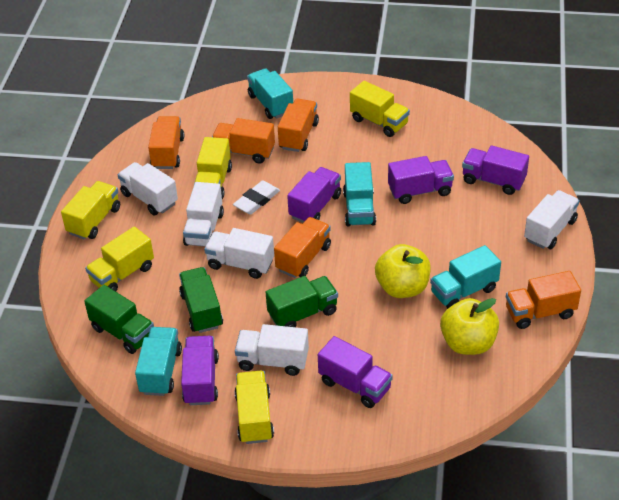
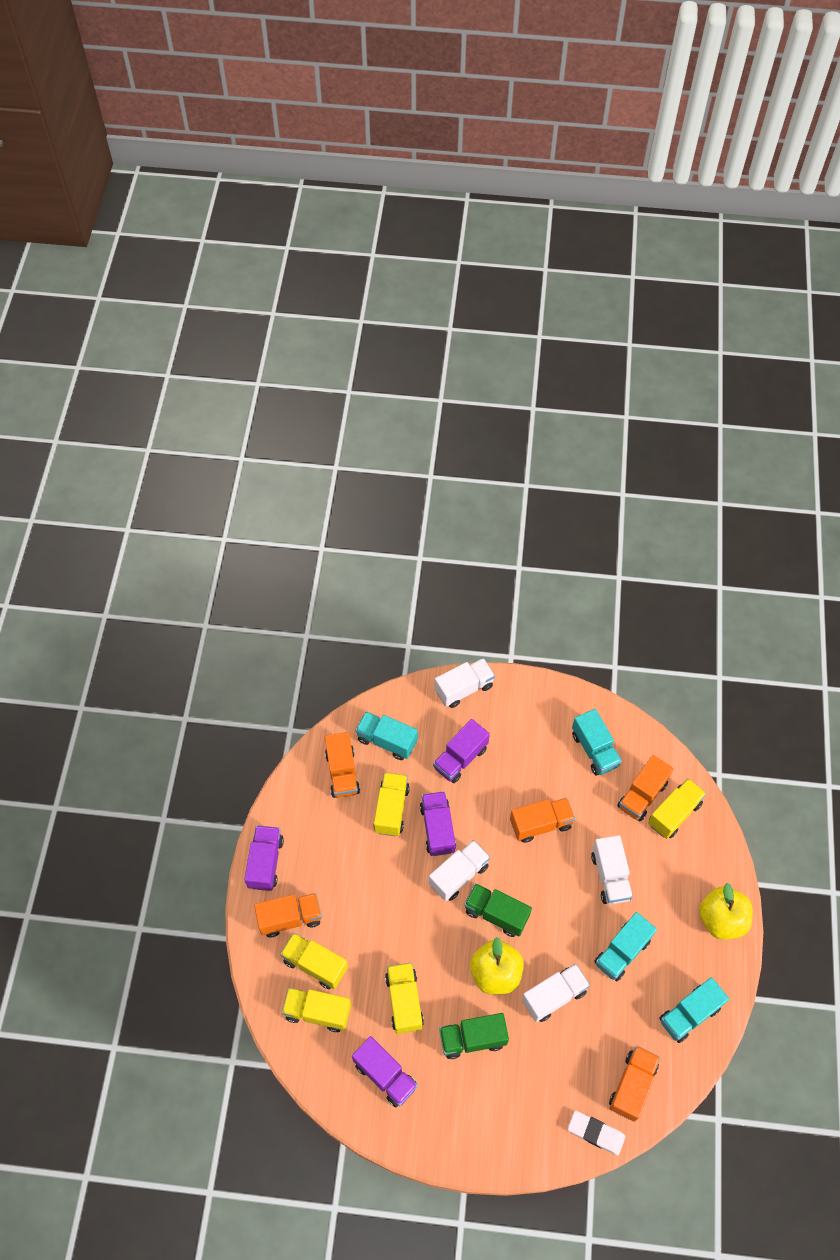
green truck: 3 -> 2
purple truck: 5 -> 4
white truck: 5 -> 4

